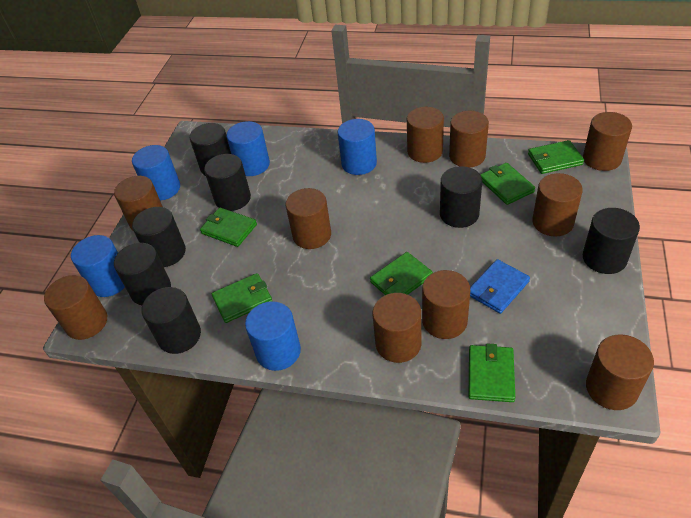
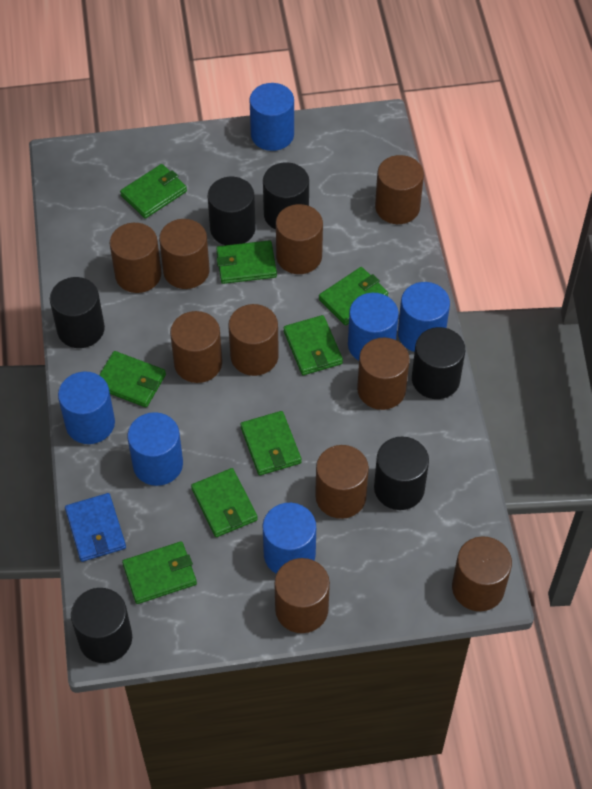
black cylinder: 7 -> 6
blue cylinder: 5 -> 6
green wallet: 6 -> 8

